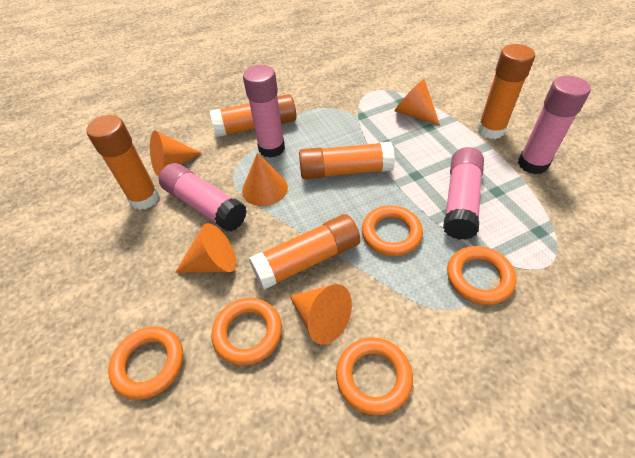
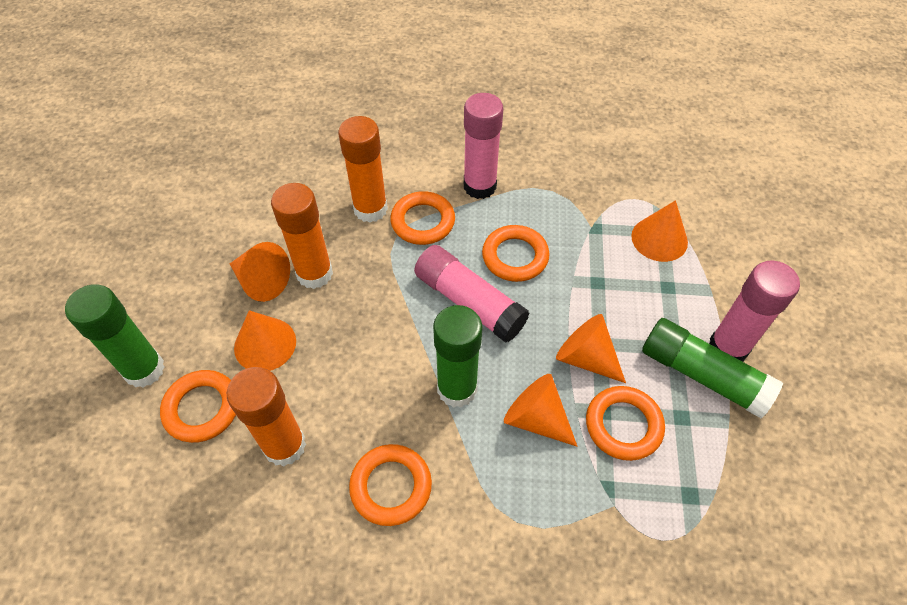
green glue stick: 0 -> 3
orange glue stick: 5 -> 3
pink glue stick: 4 -> 3

